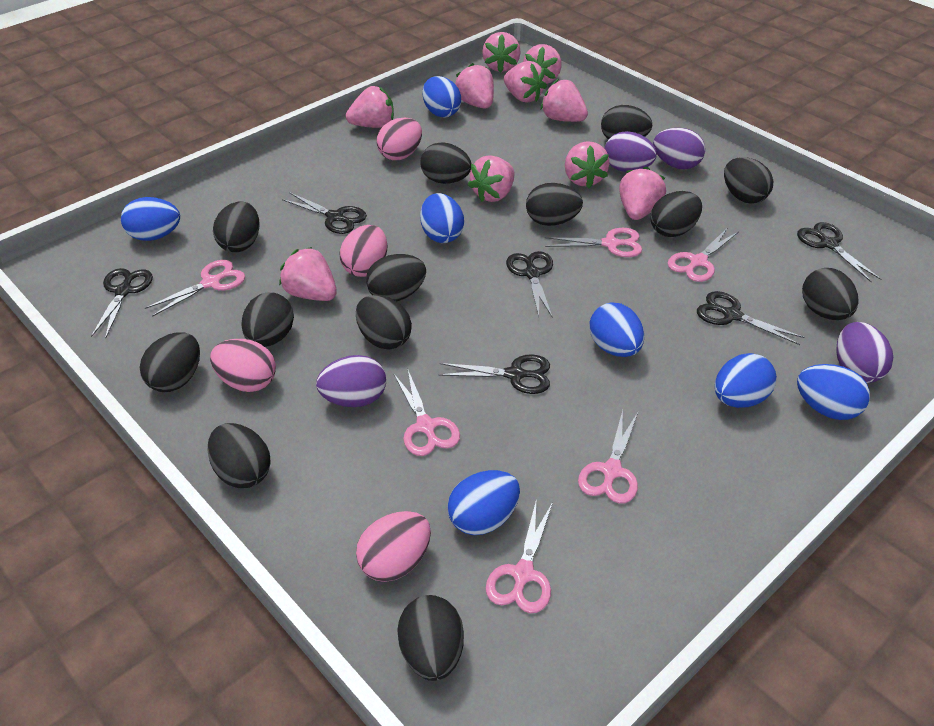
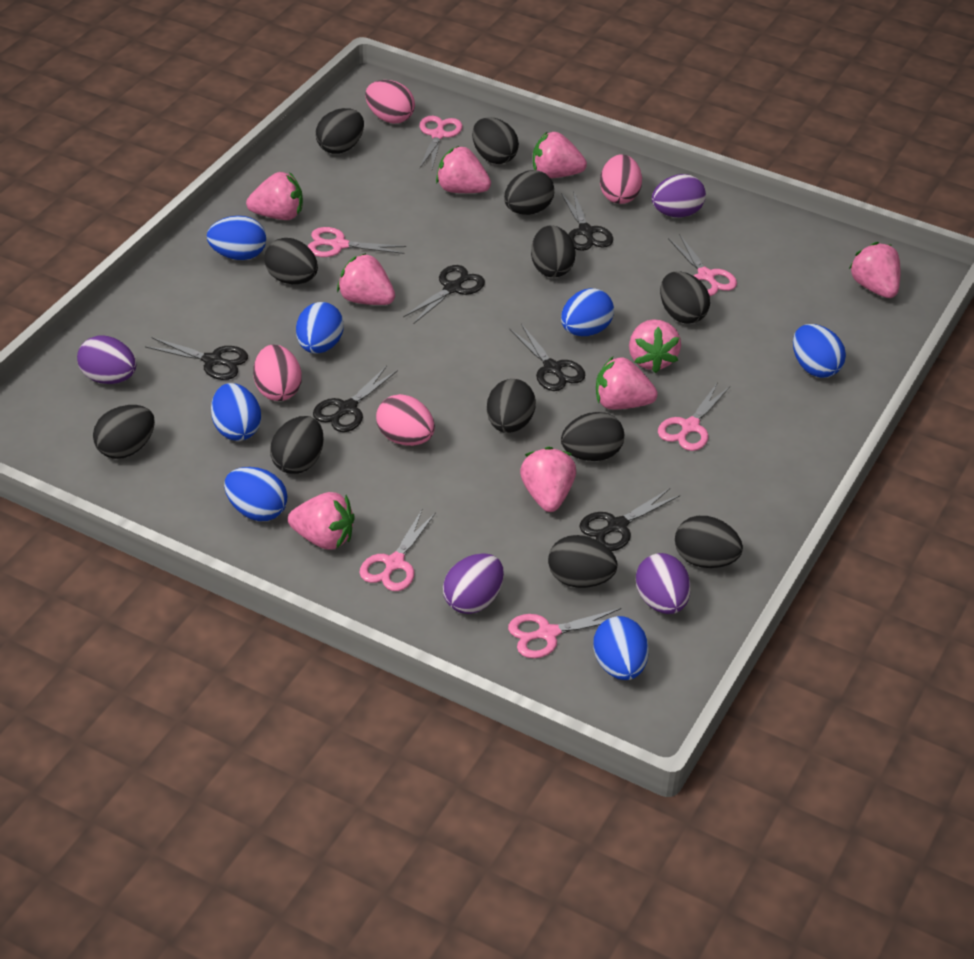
black egg: 13 -> 12
pink strawberry: 10 -> 9

